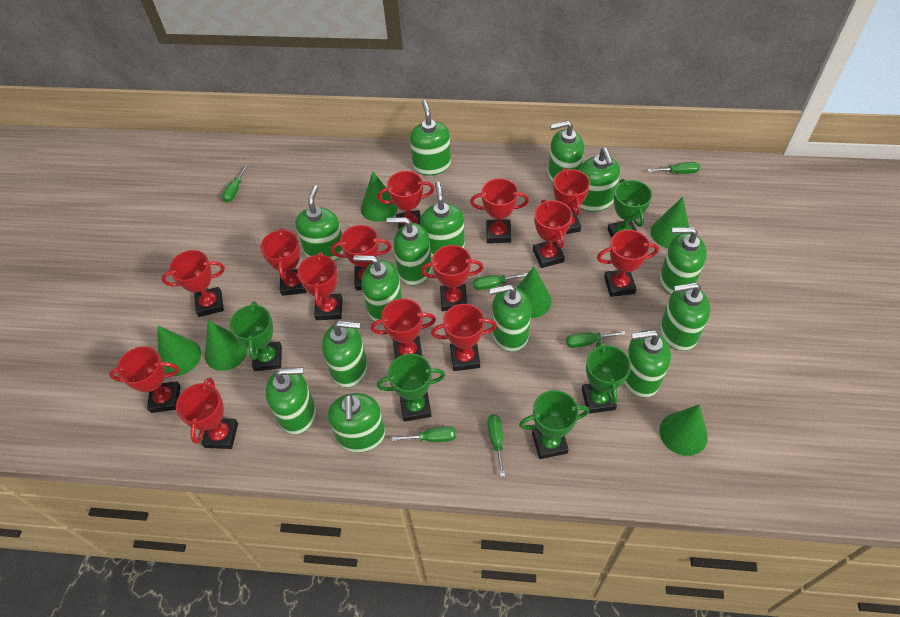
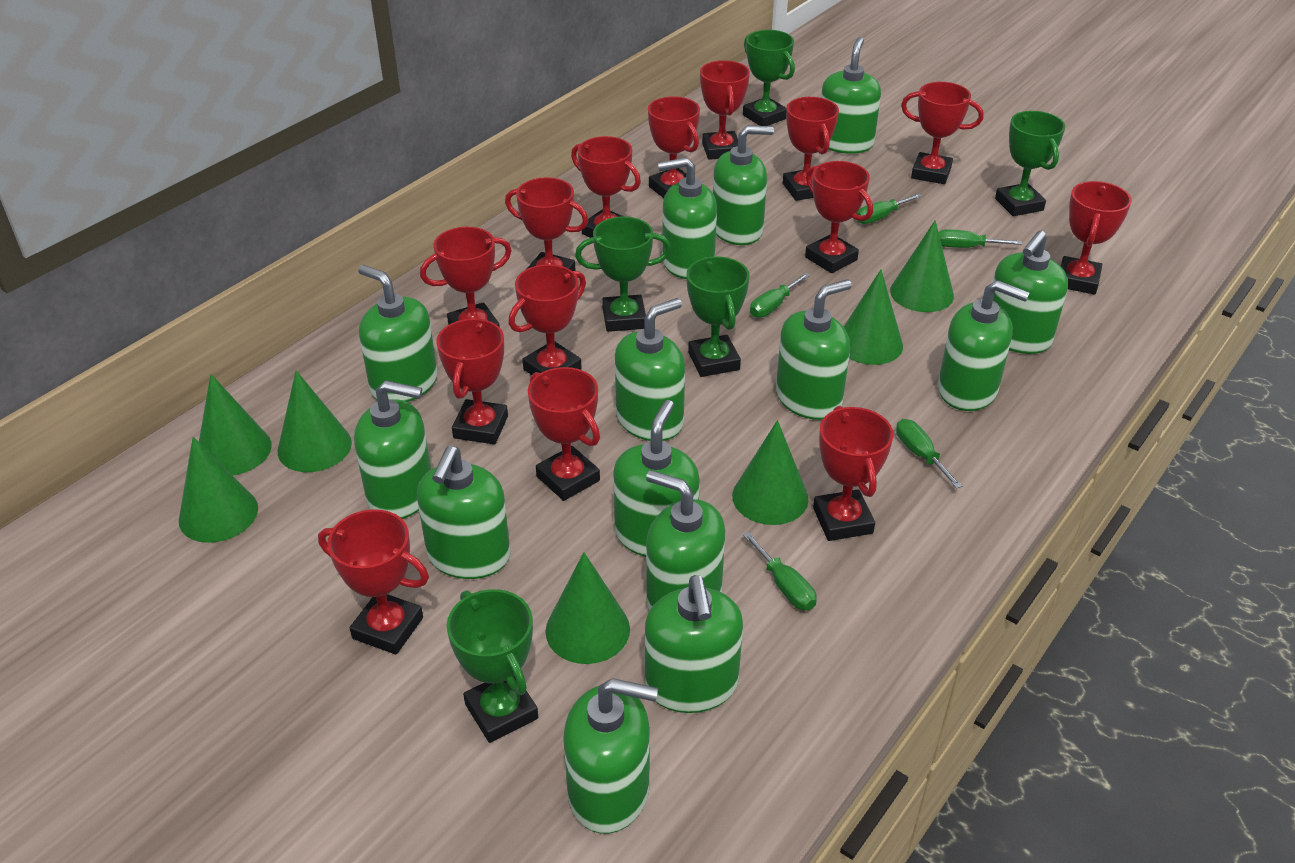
green cone: 6 -> 7
green screwdriver: 6 -> 5

